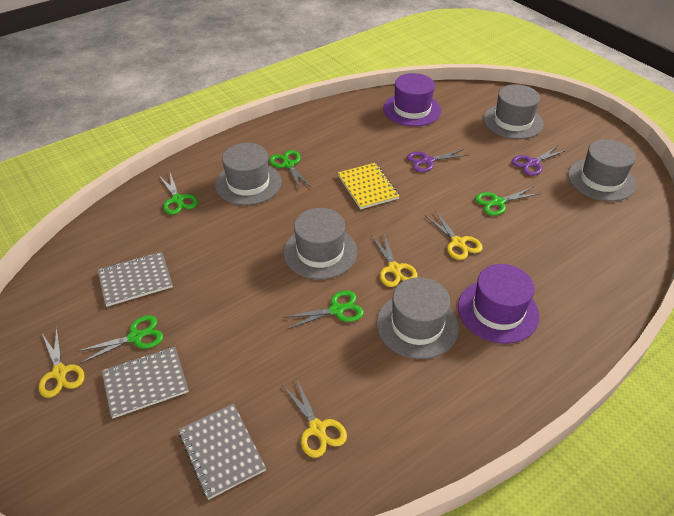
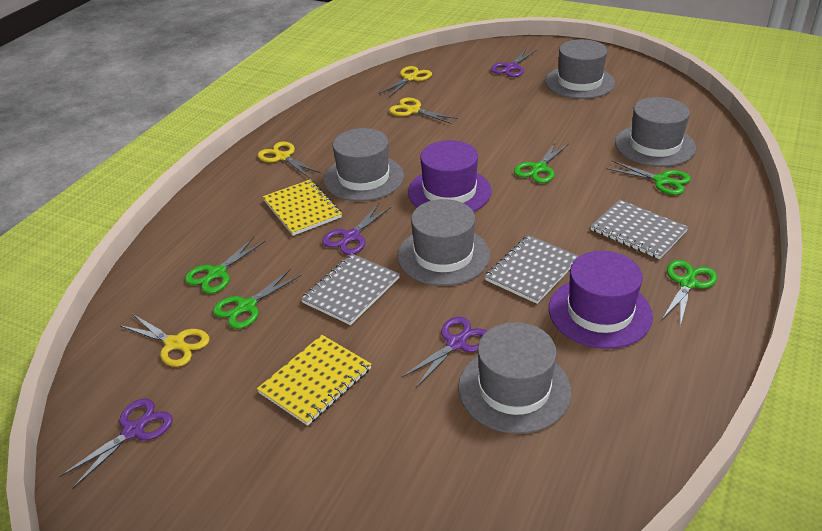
purple scissors: 2 -> 4
yellow notebook: 1 -> 2

